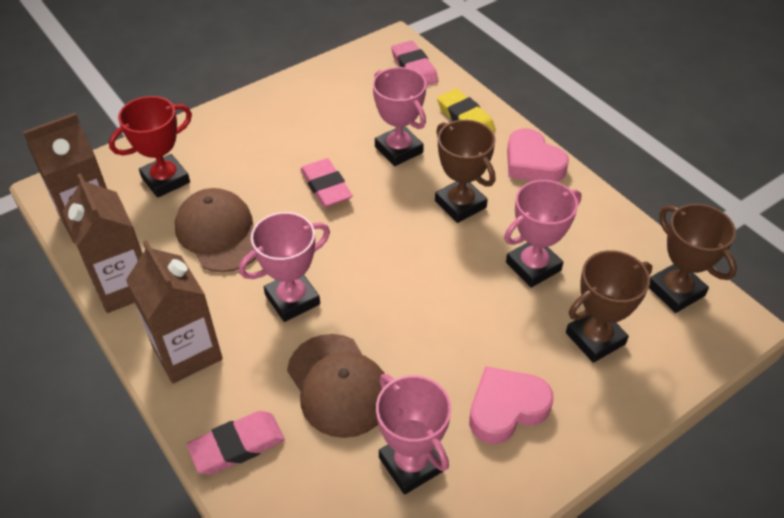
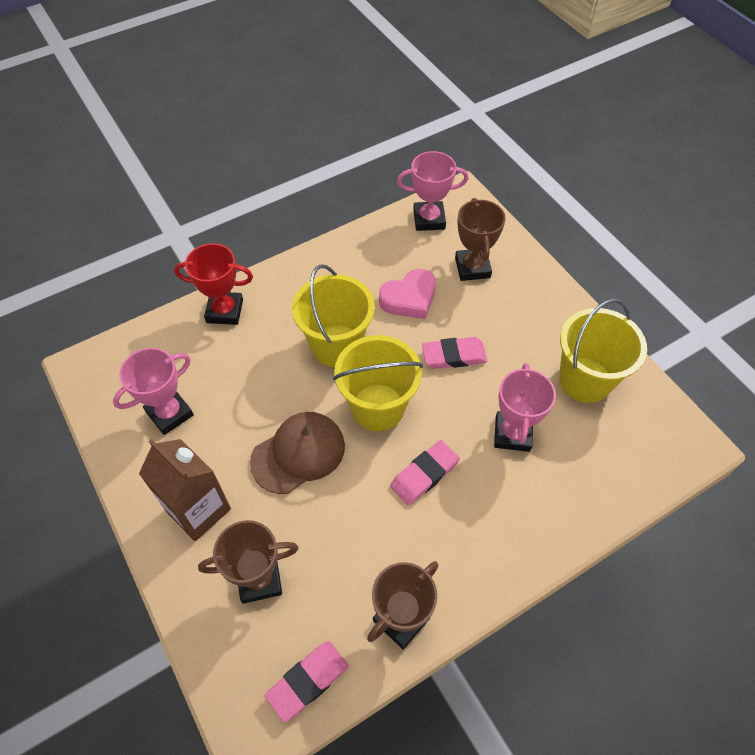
brown cap: 2 -> 1
brown carton: 3 -> 1
pink heart: 2 -> 1
pink trophy: 4 -> 3
yellow bucket: 0 -> 3
yellow eraser: 1 -> 0

